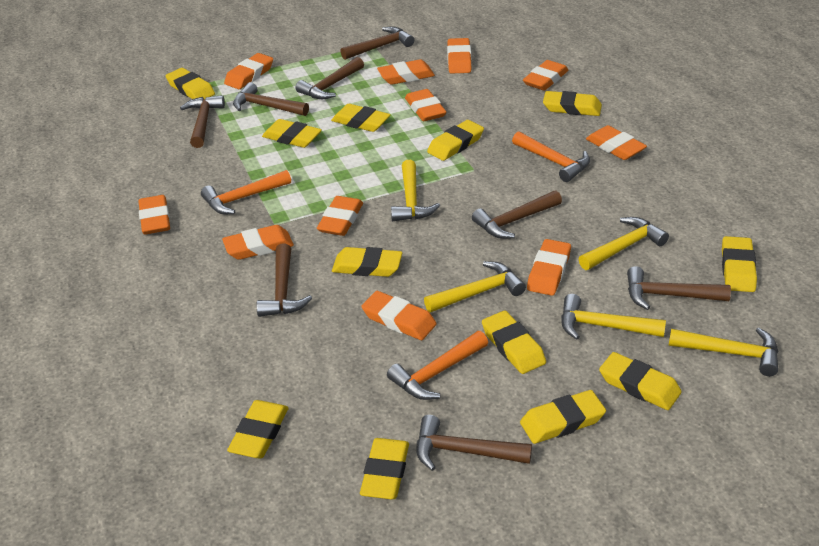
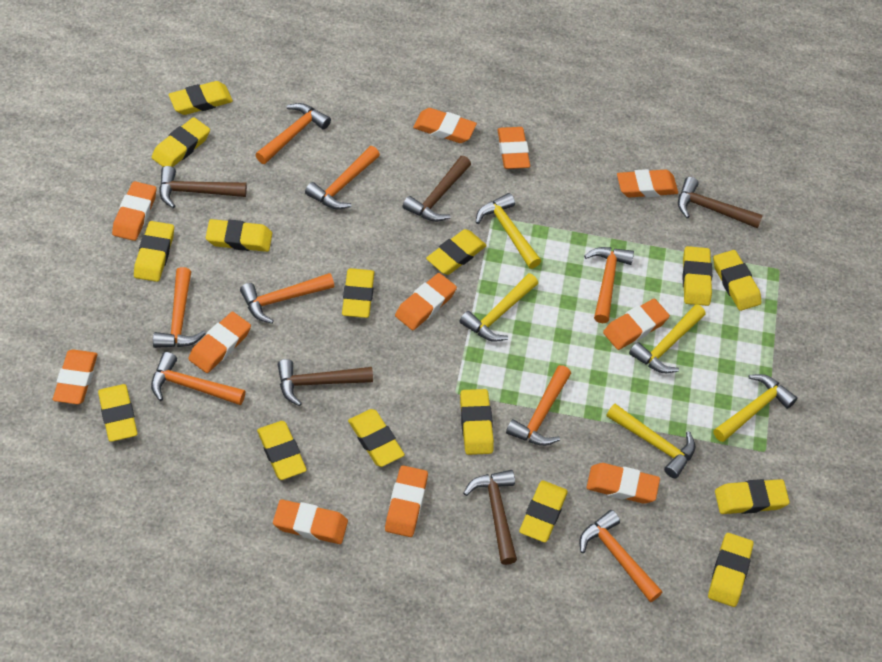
brown hammer: 8 -> 5
orange hammer: 3 -> 8
yellow eraser: 12 -> 15

